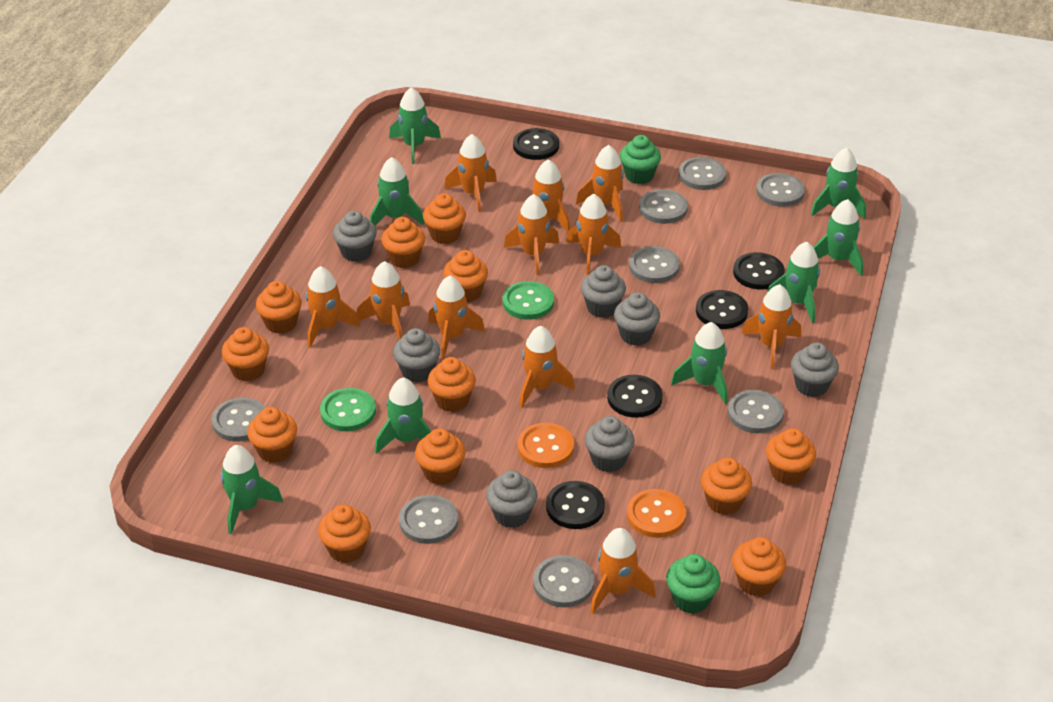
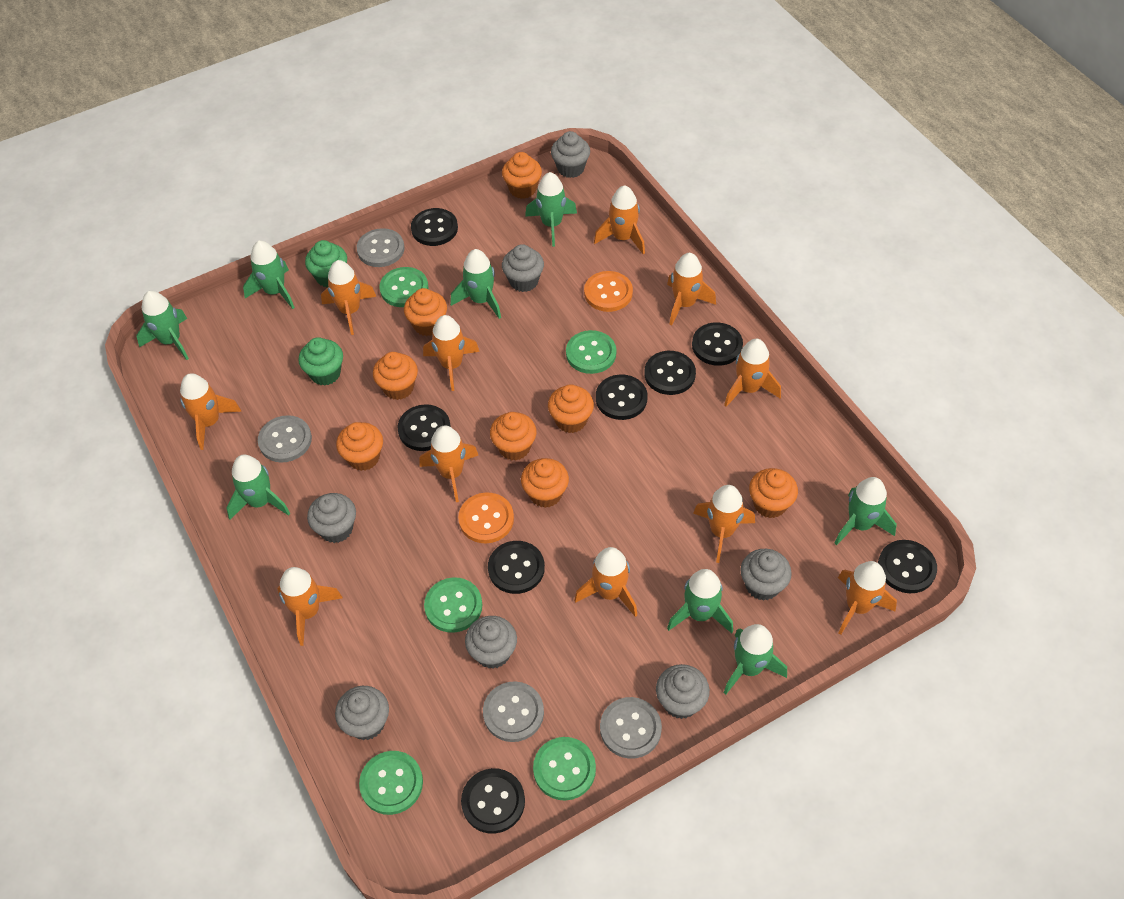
black button: 5 -> 8
green button: 2 -> 5
grey button: 8 -> 4
orange cupcake: 12 -> 8

